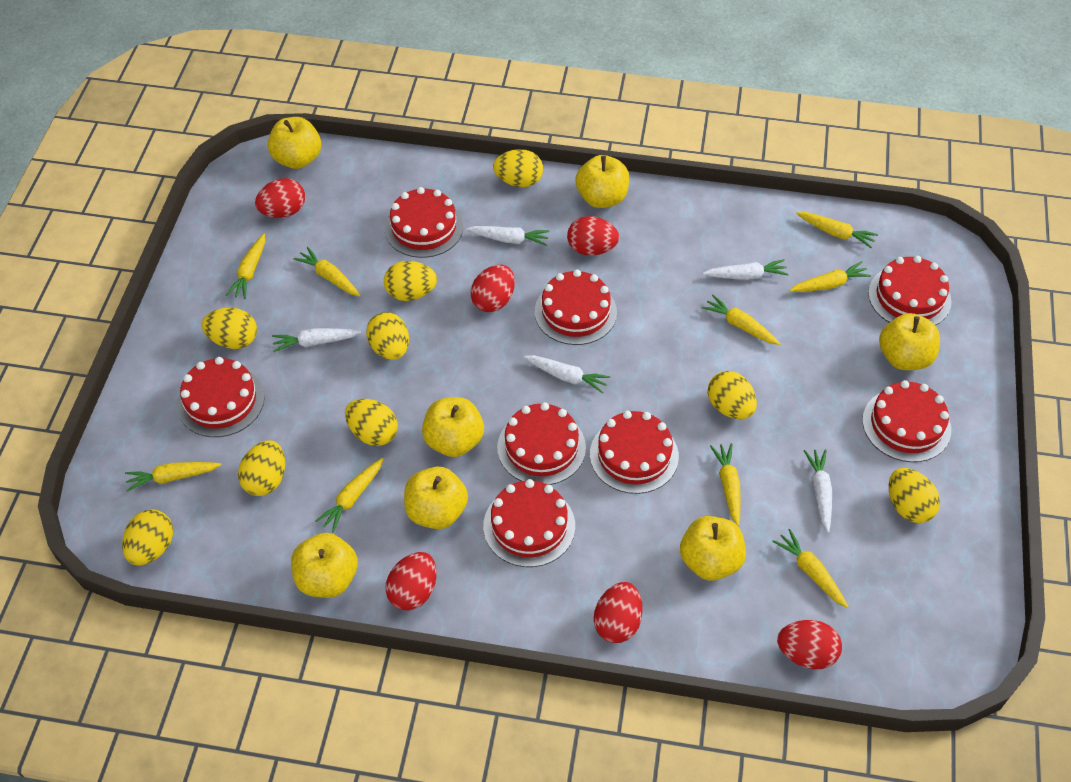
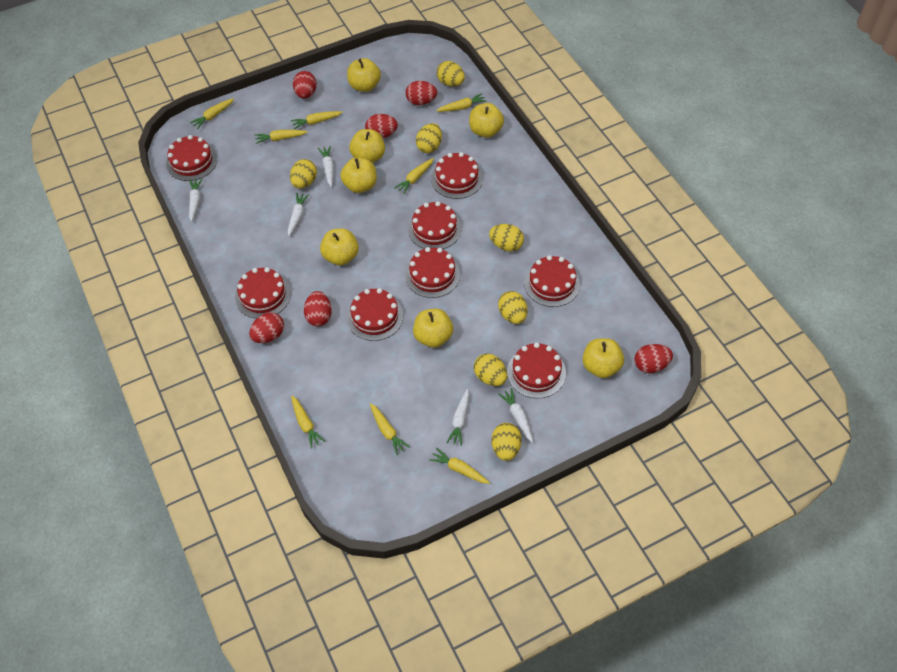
yellow carrot: 9 -> 8
yellow egg: 9 -> 7

